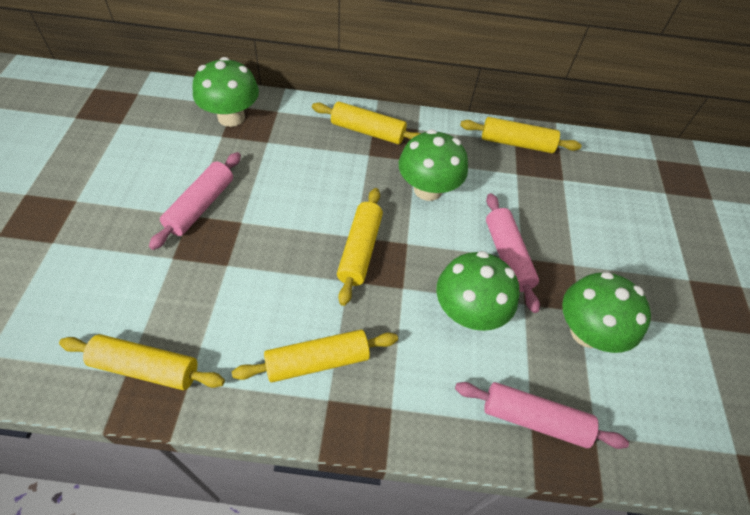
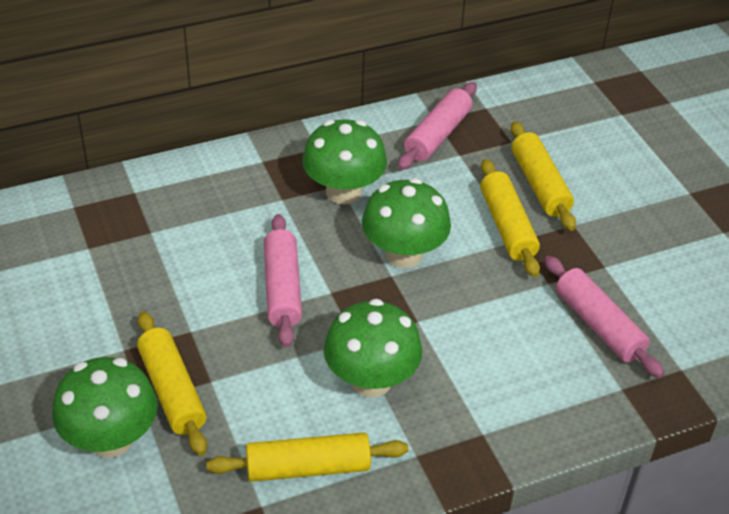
yellow rolling pin: 5 -> 4

